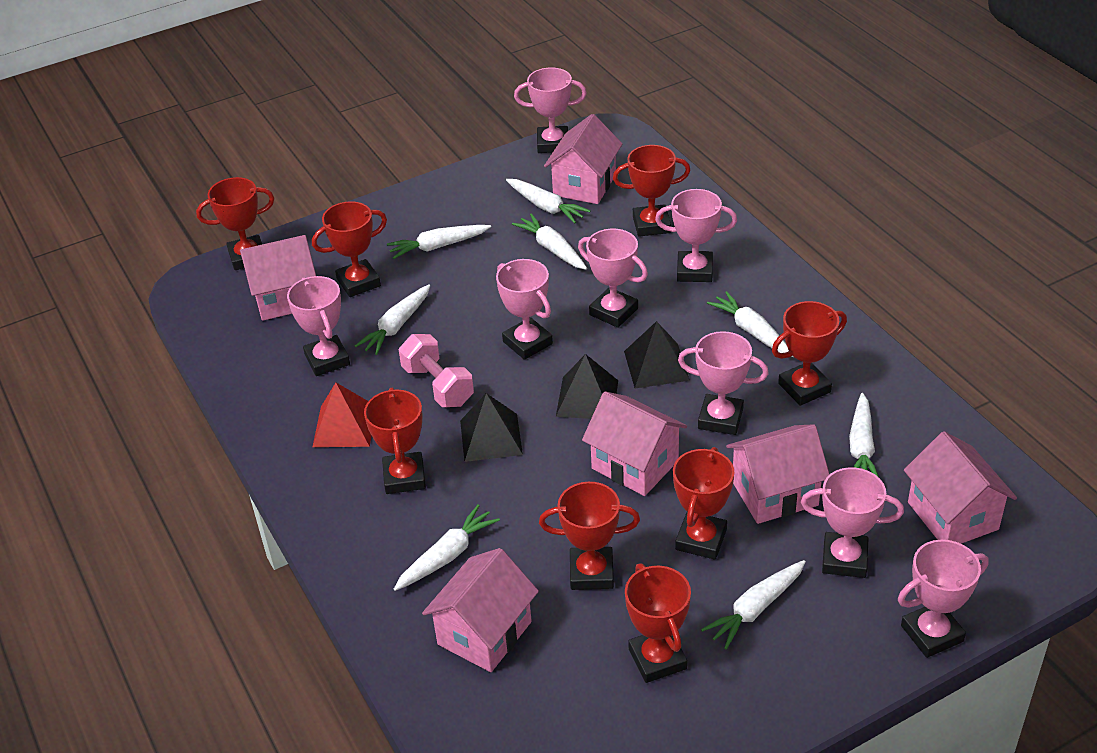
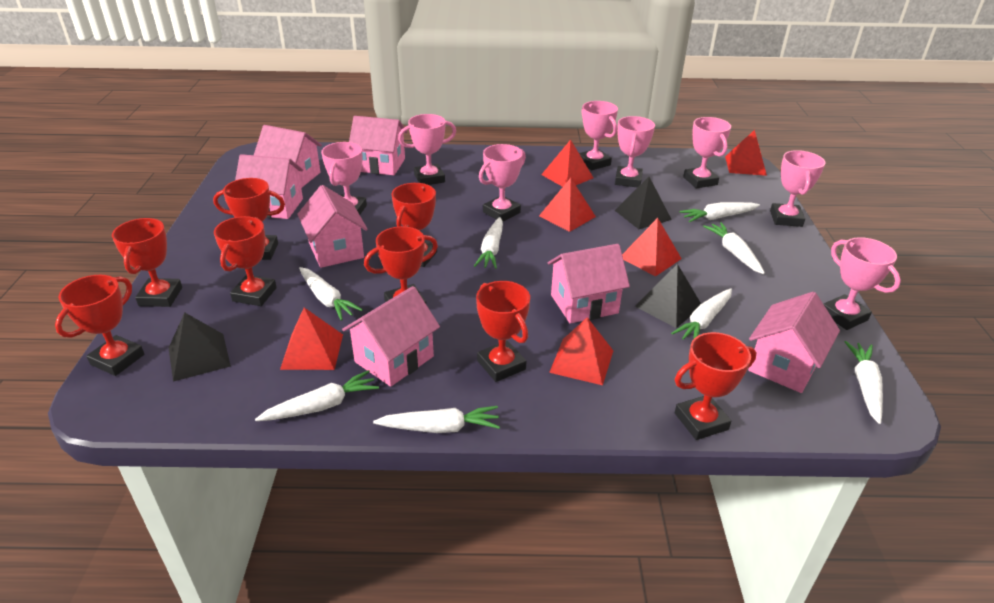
pink dumbbell: 1 -> 0
pink house: 6 -> 7
red pyramid: 1 -> 6

